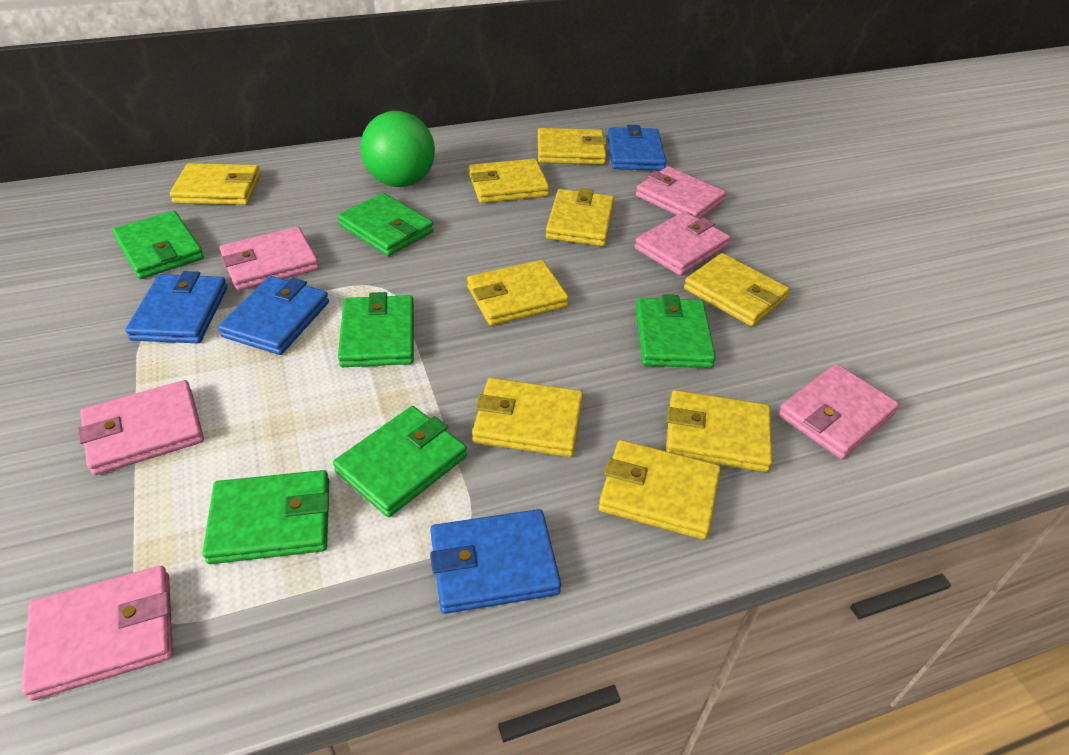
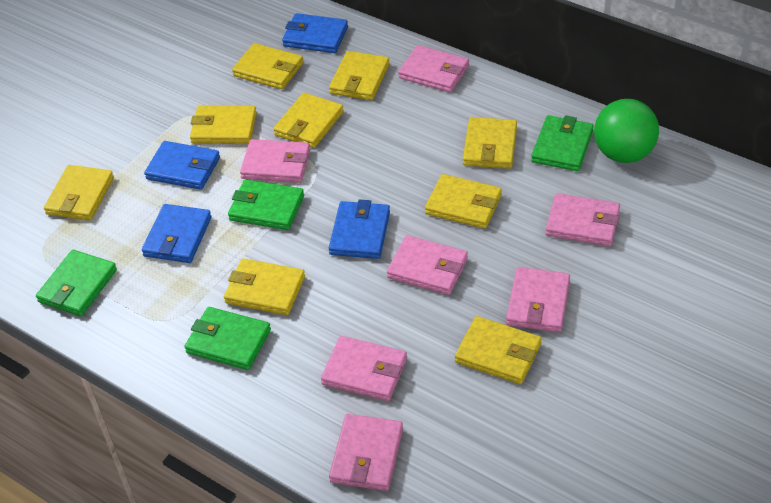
green wallet: 6 -> 4
pink wallet: 6 -> 7

